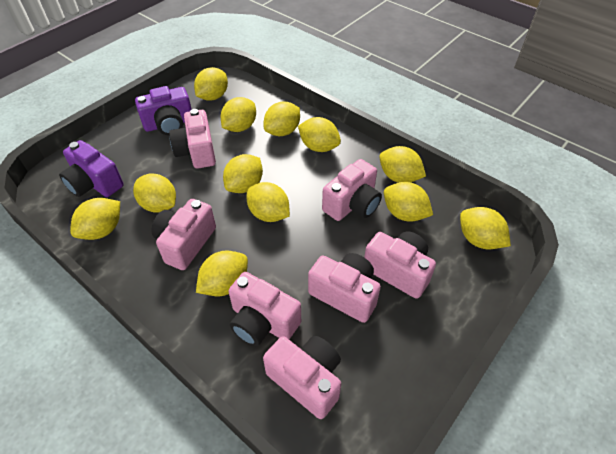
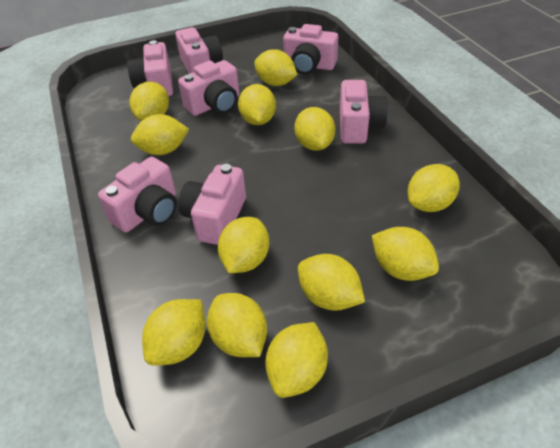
purple camera: 2 -> 0

